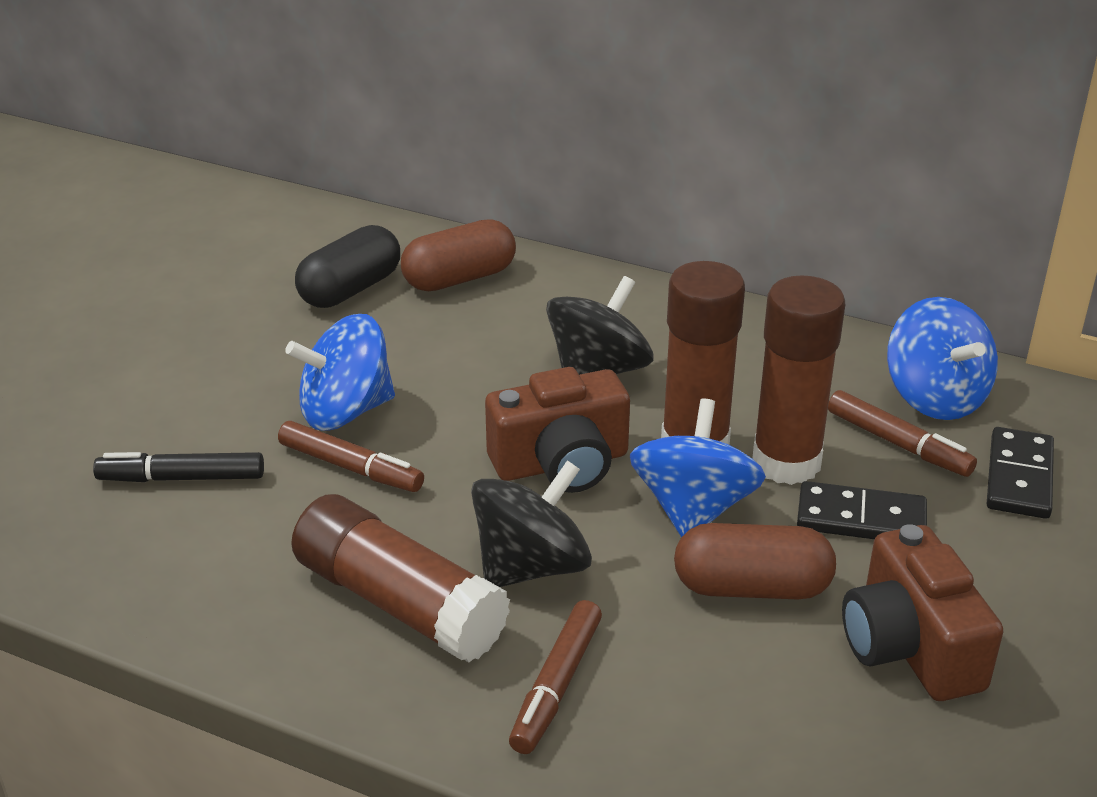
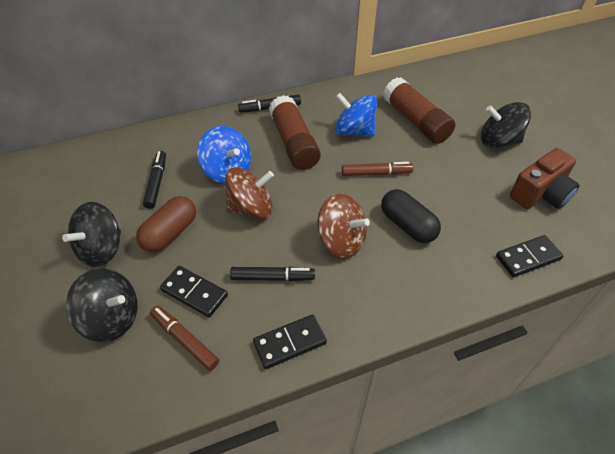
black domino: 2 -> 3
black marker: 1 -> 3
black spinning top: 2 -> 3
blue spinning top: 3 -> 2
brown camera: 2 -> 1
brown capsule: 2 -> 1
brown glue stick: 3 -> 2
brown marker: 3 -> 2
brown spinning top: 0 -> 2

